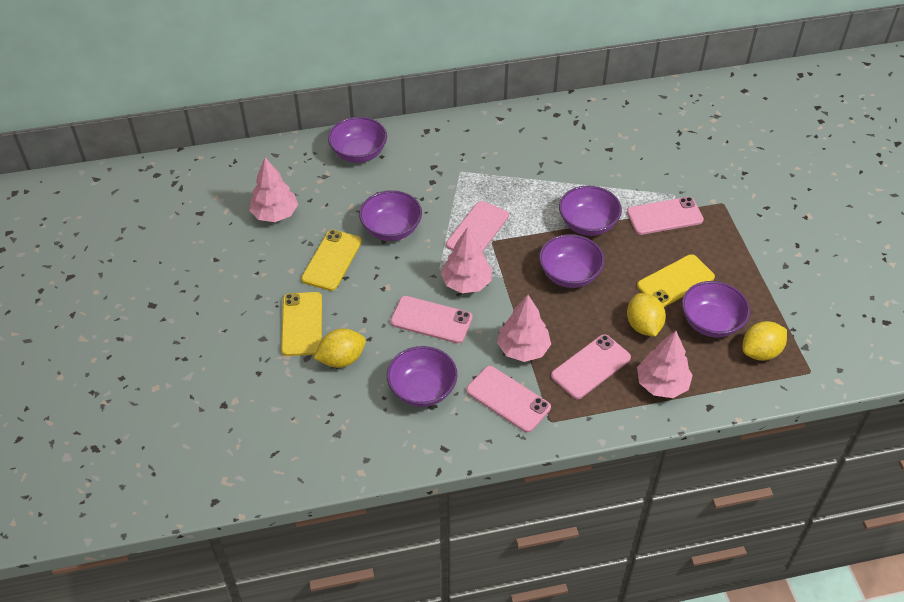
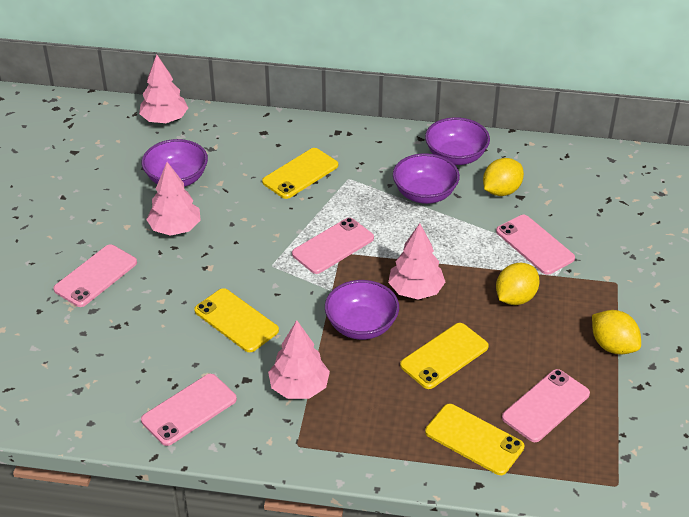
purple bowl: 6 -> 4
yellow phone: 3 -> 4

